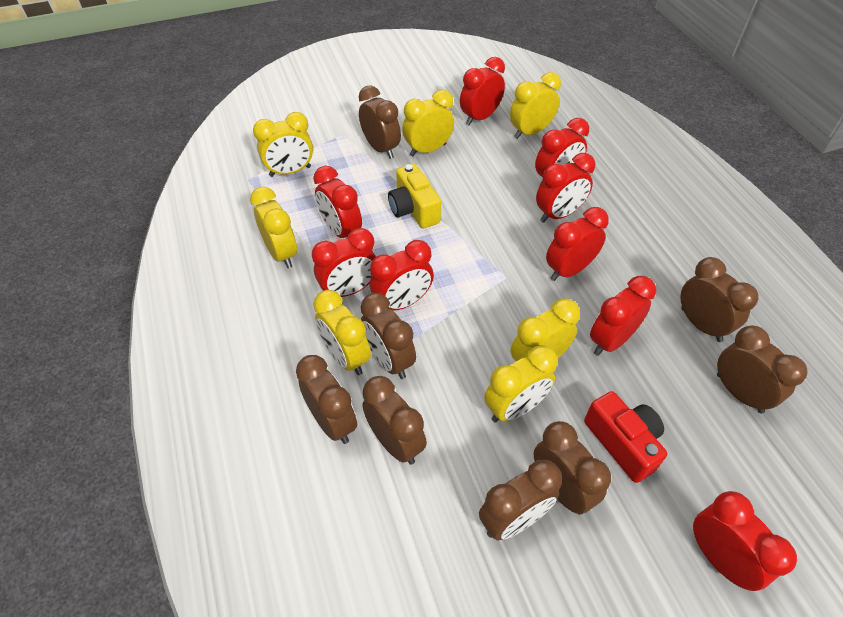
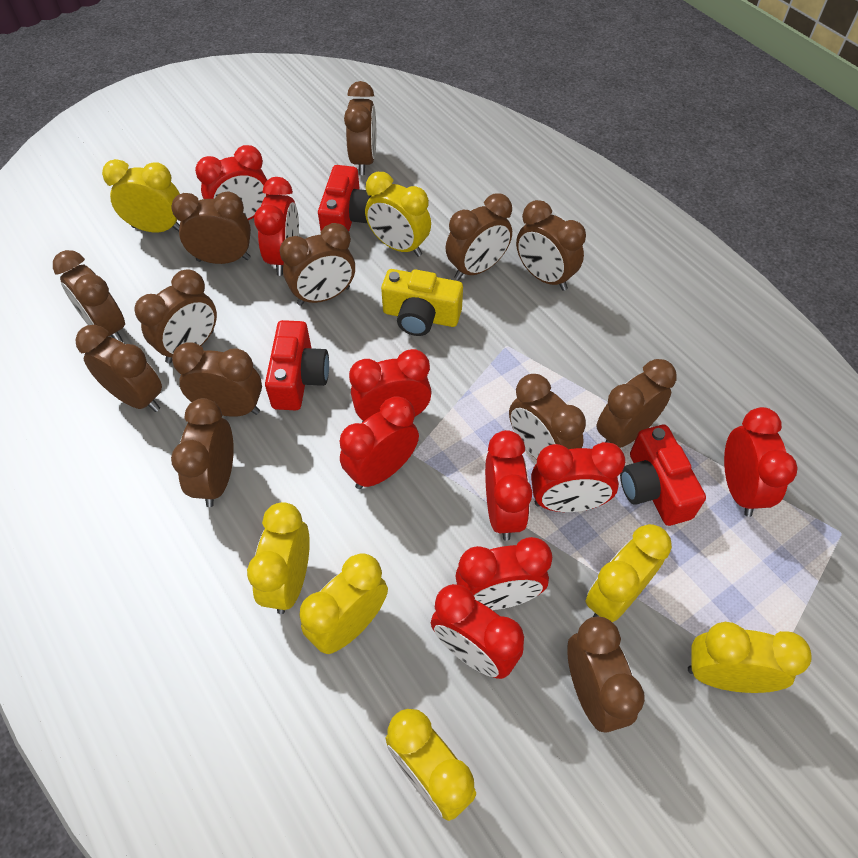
brown clock: 8 -> 13
red camera: 1 -> 3

